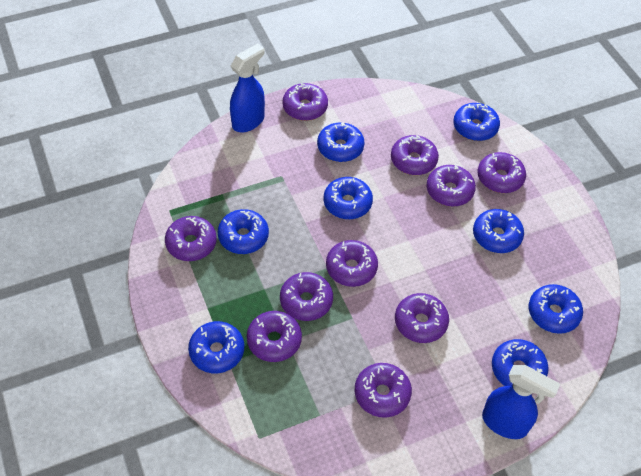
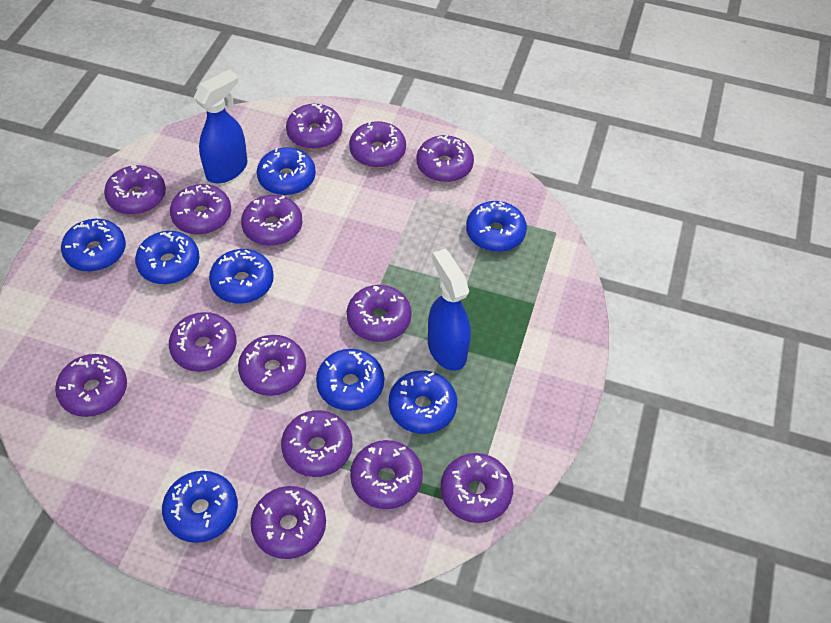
purple donut: 10 -> 14

